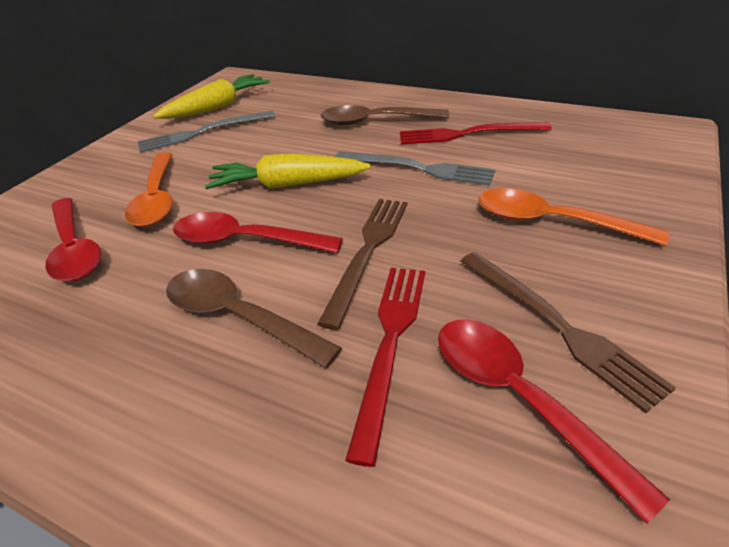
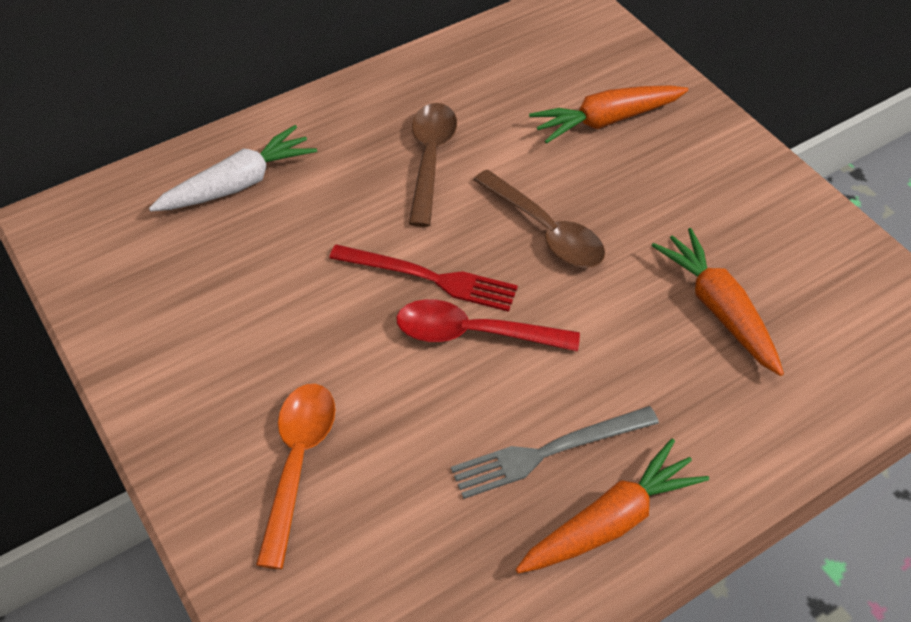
brown fork: 2 -> 0
grey fork: 2 -> 1
orange carrot: 0 -> 3
orange spoon: 2 -> 1
red fork: 2 -> 1
red spoon: 3 -> 1
white carrot: 0 -> 1
yellow carrot: 2 -> 0

